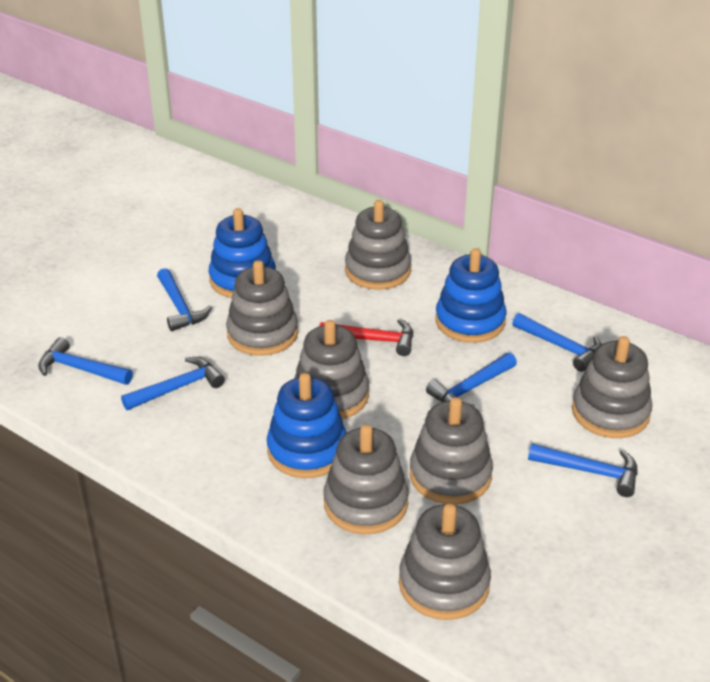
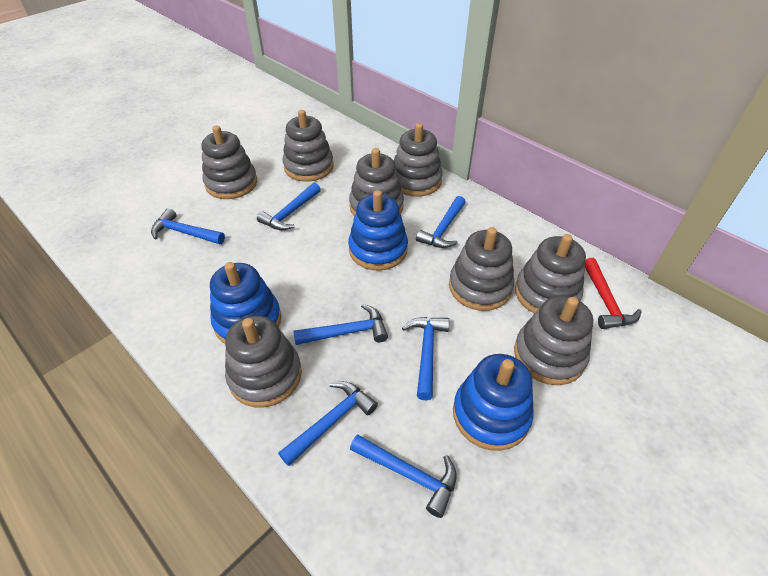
blue hammer: 6 -> 7
grey stacking toy: 7 -> 8

